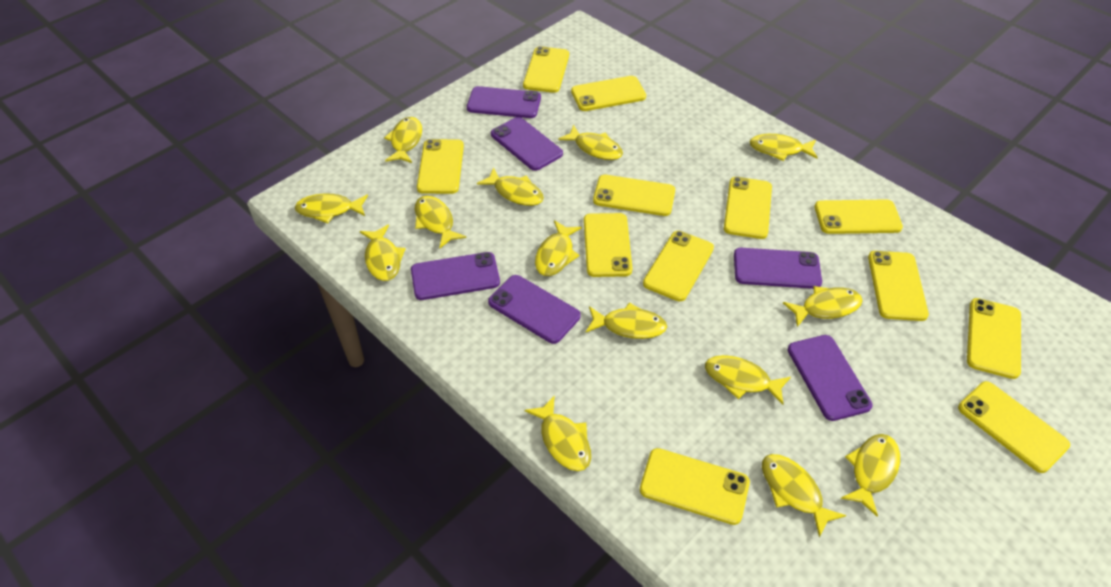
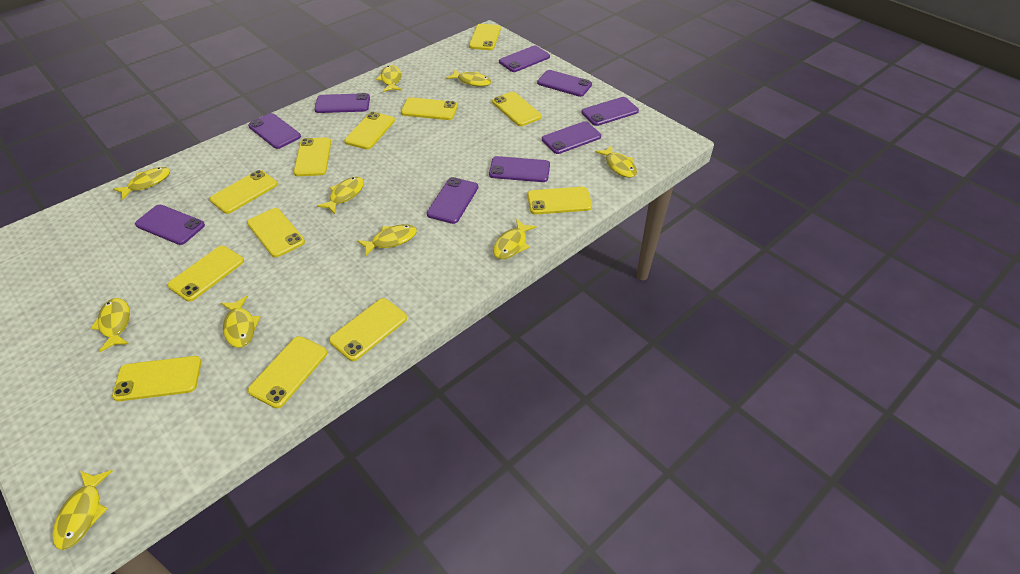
purple phone: 6 -> 9
yellow fish: 14 -> 10

